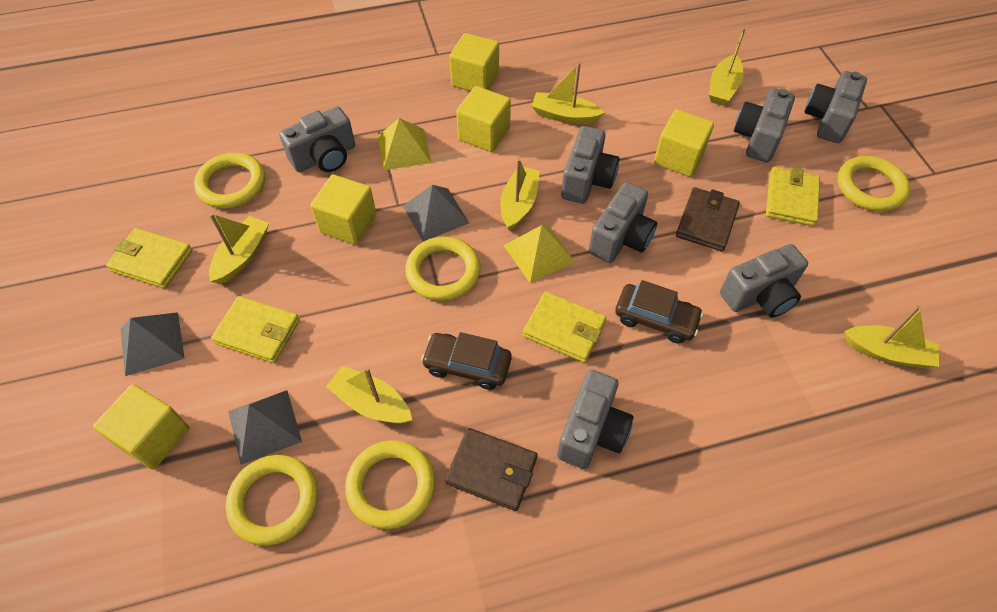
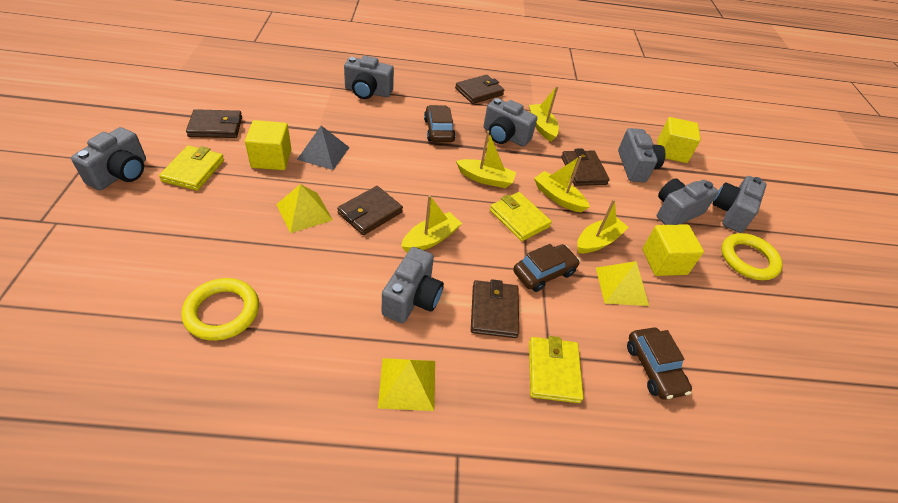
brown car: 2 -> 3
brown wallet: 2 -> 5
grey pyramid: 3 -> 1
yellow boat: 6 -> 5
yellow cube: 5 -> 3
yellow pyramid: 2 -> 3
yellow ring: 5 -> 2
yellow wallet: 4 -> 3

